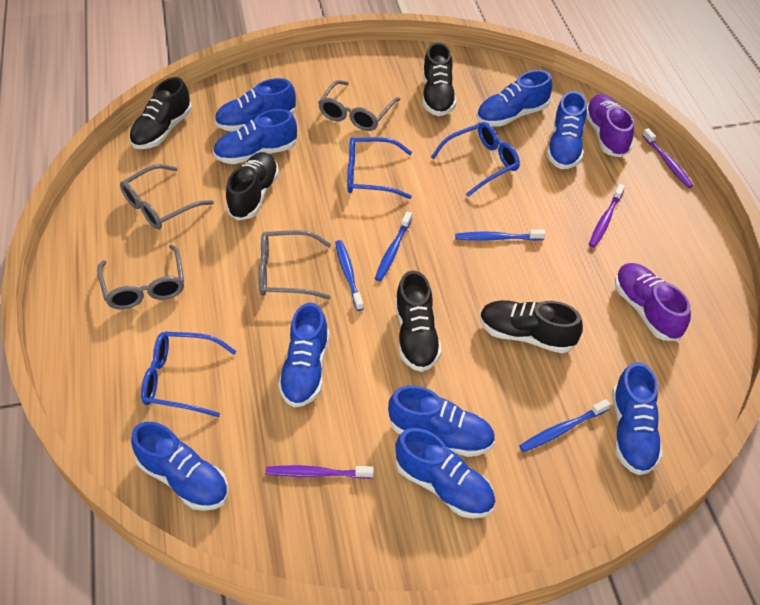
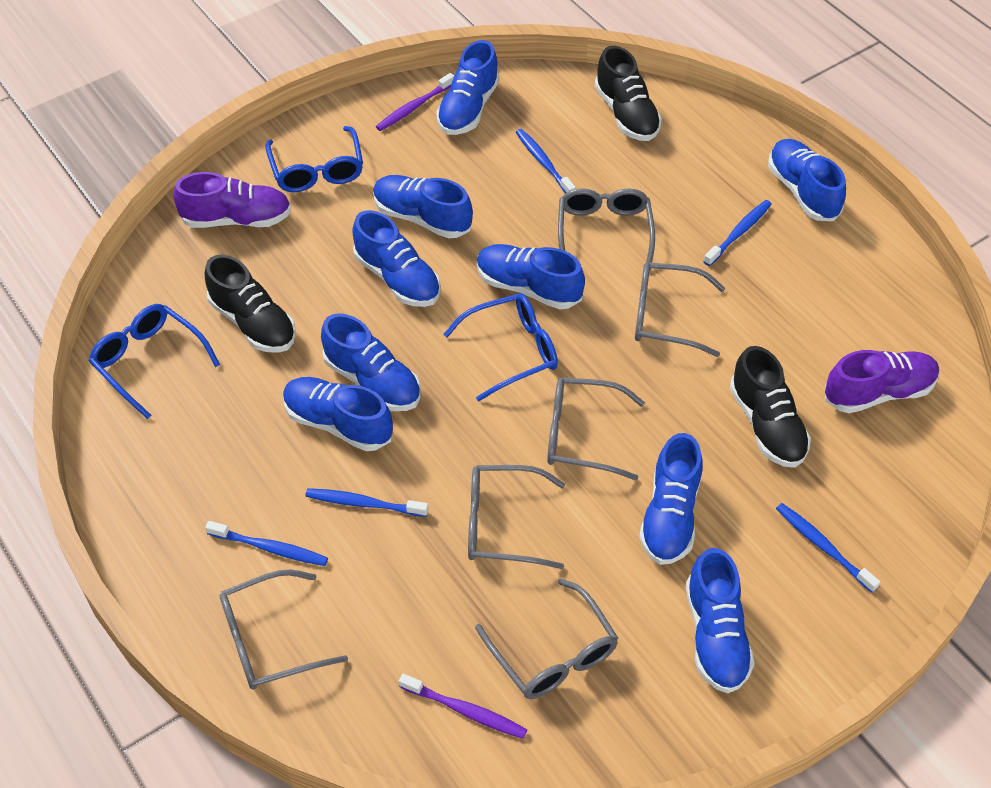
black shoe: 5 -> 3
blue toothbrush: 4 -> 5
grey glasses: 4 -> 6
purple toothbrush: 3 -> 2

